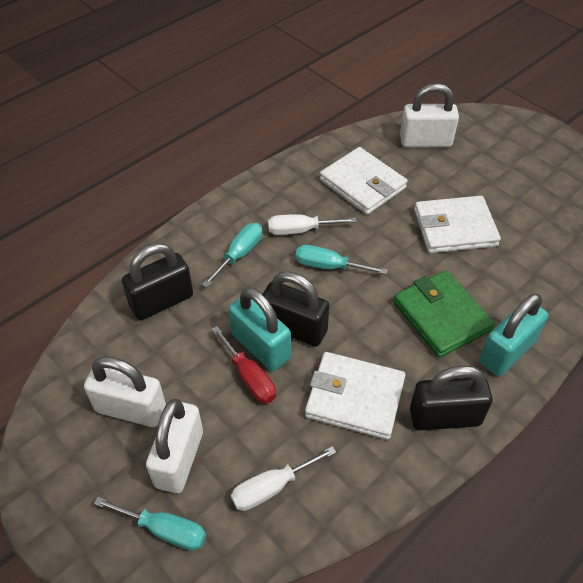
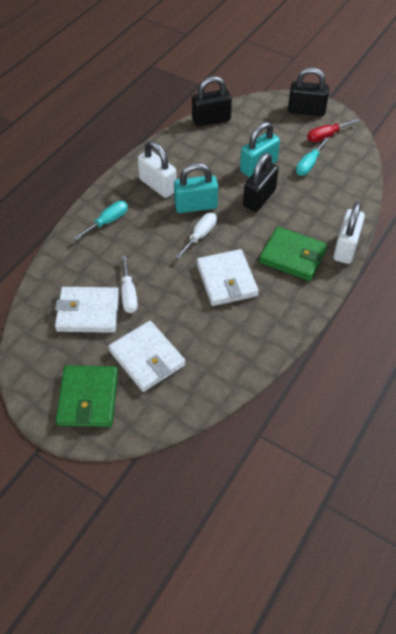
green wallet: 1 -> 2
turquoise screwdriver: 3 -> 2
white padlock: 3 -> 2

